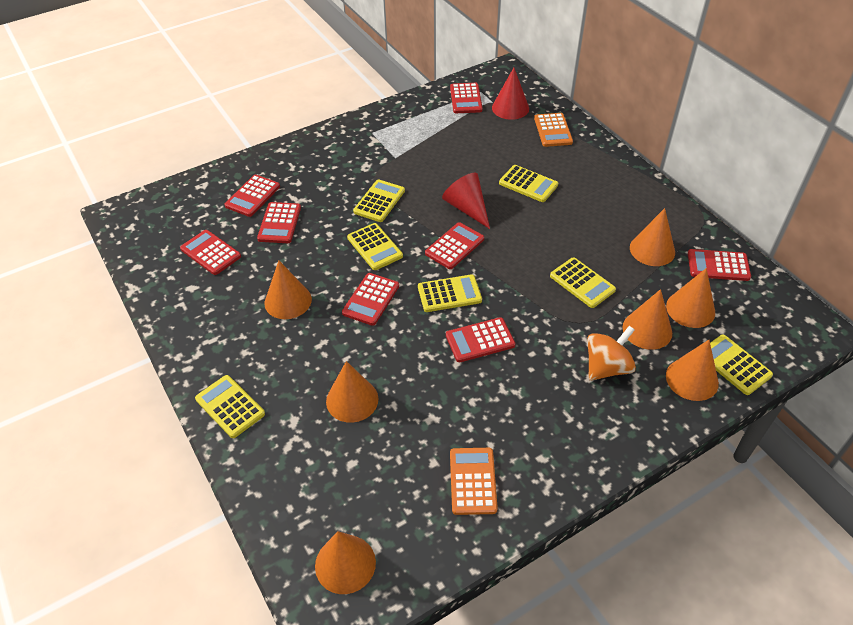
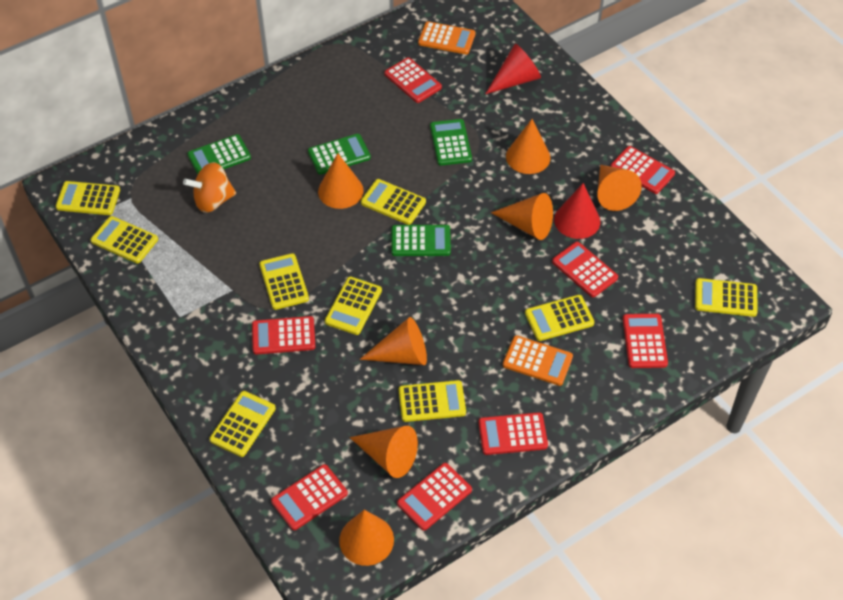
green calculator: 0 -> 4
yellow calculator: 7 -> 9

